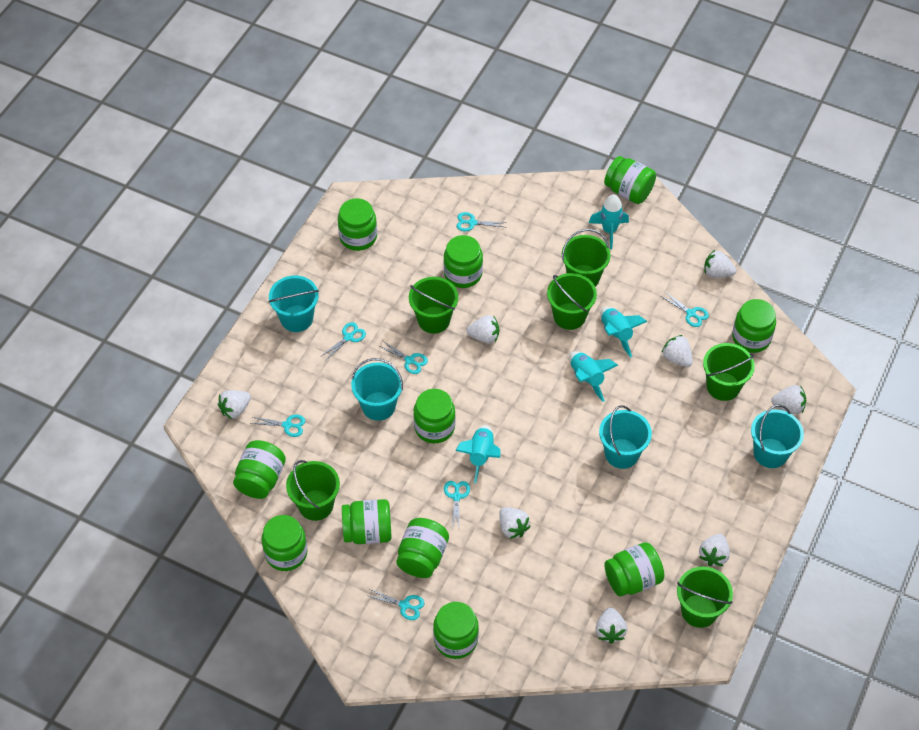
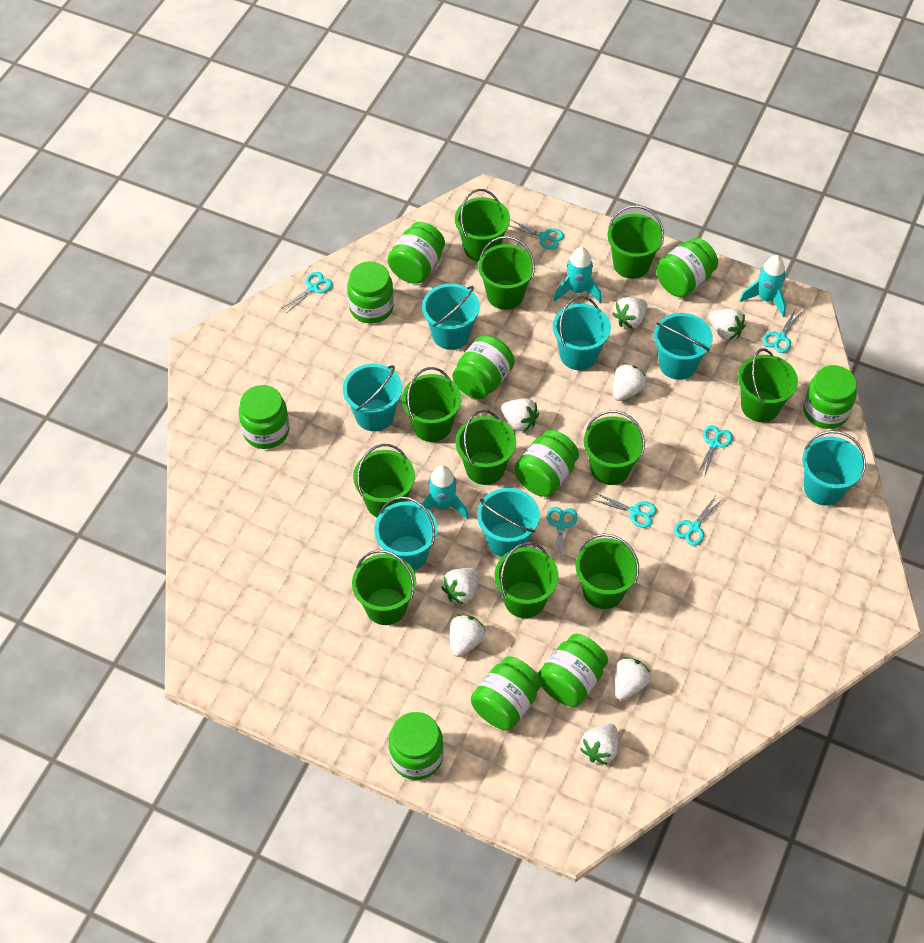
green bucket: 6 -> 11
green jar: 11 -> 10
turquoise bucket: 4 -> 7
turquoise rocket: 4 -> 3

